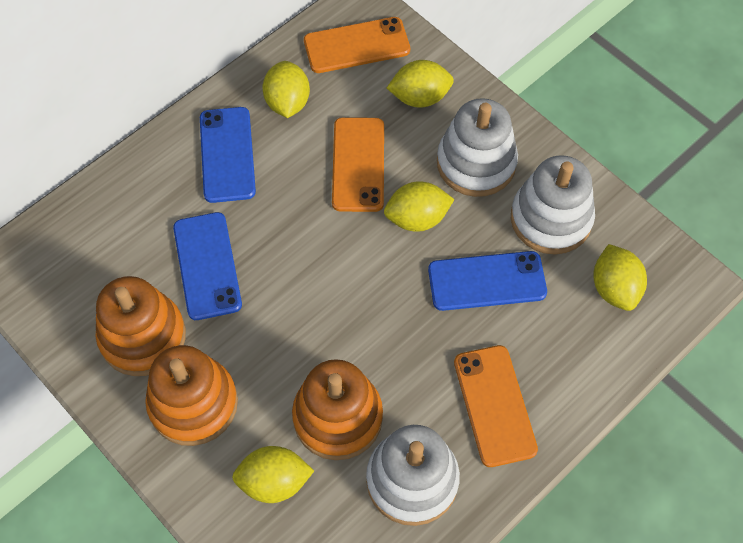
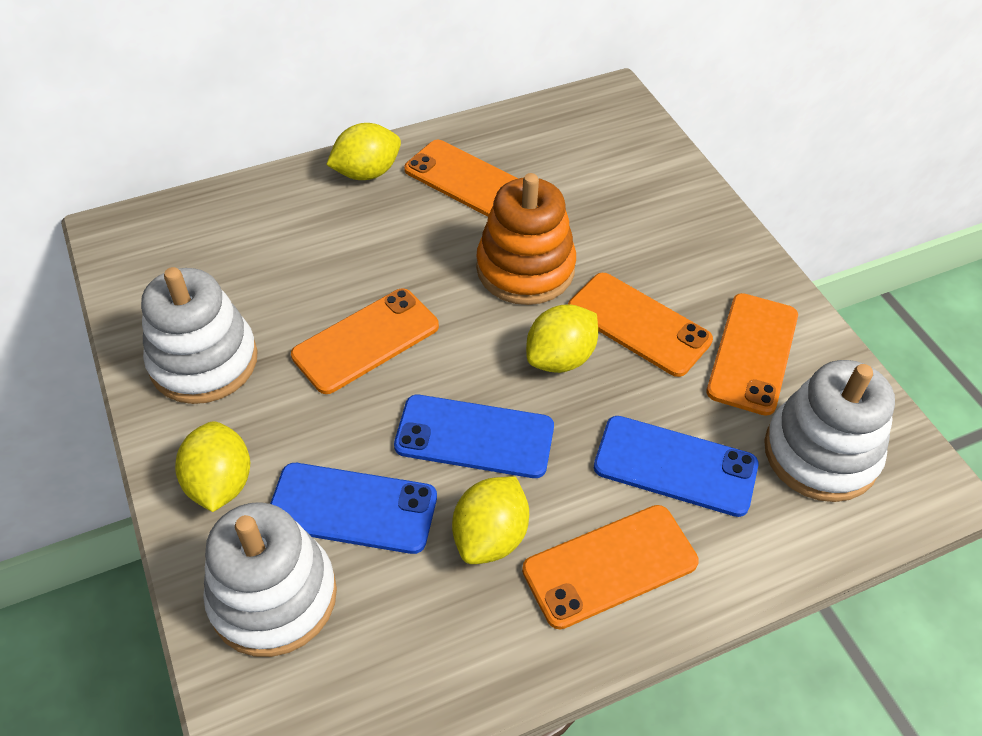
orange phone: 3 -> 5
orange stacking toy: 3 -> 1
yellow lemon: 5 -> 4

